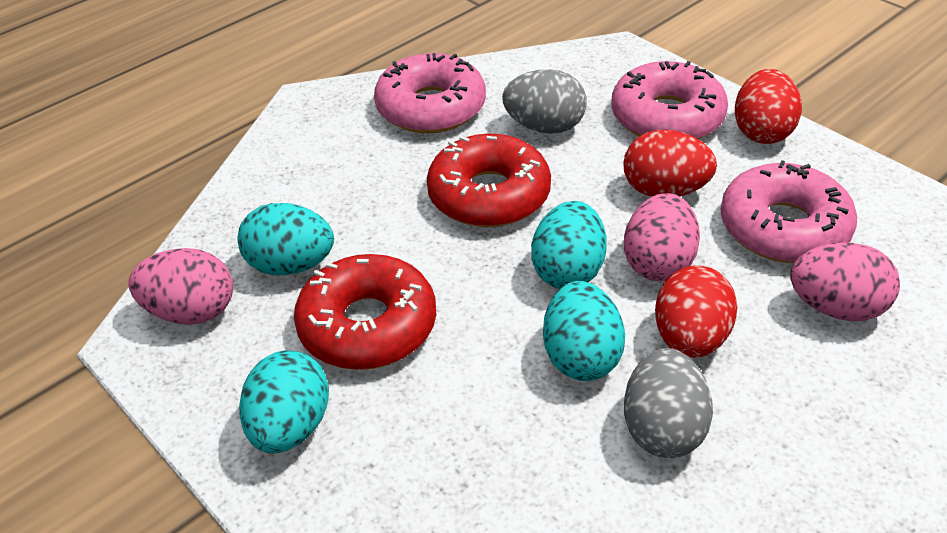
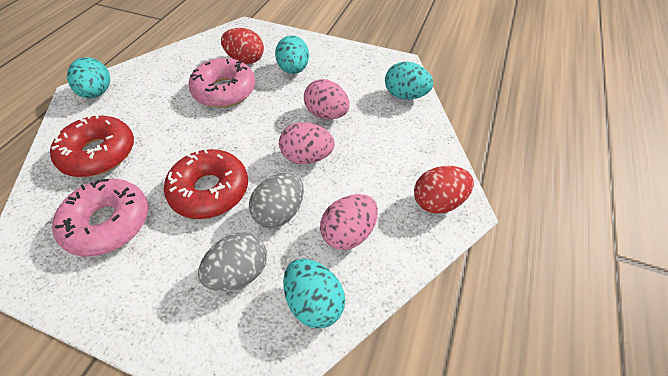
pink donut: 3 -> 2
red egg: 3 -> 2

